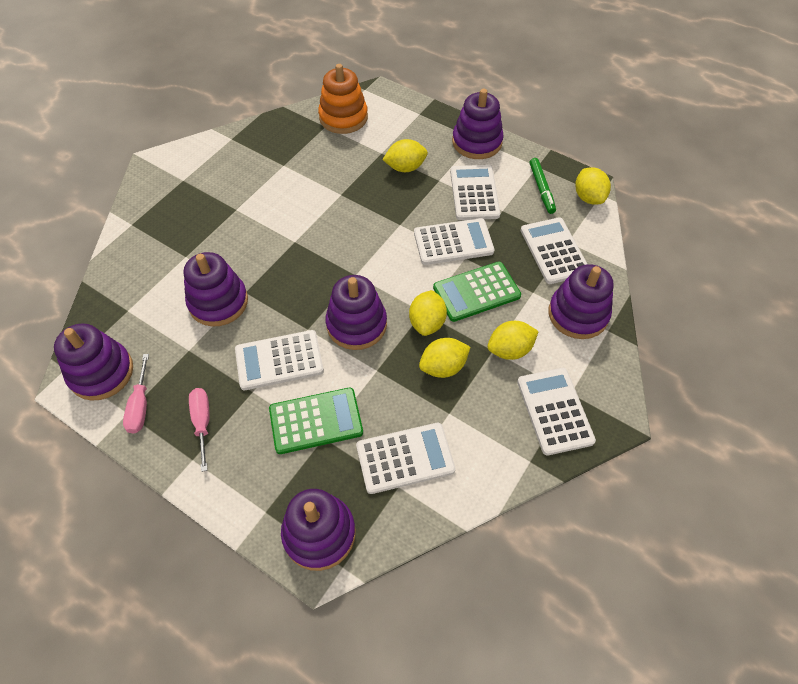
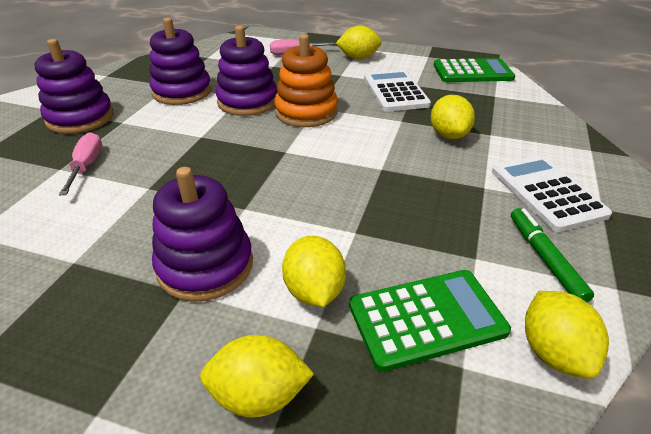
purple stacking toy: 6 -> 4
white calculator: 6 -> 2

